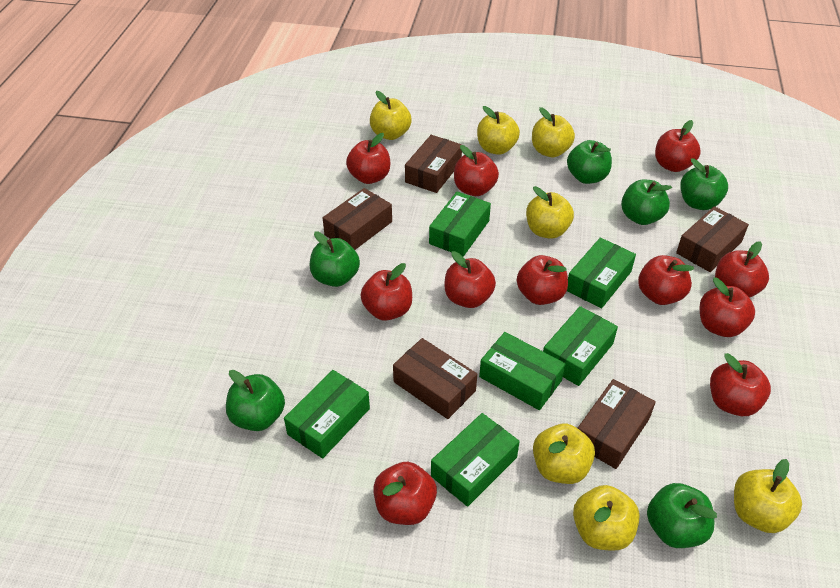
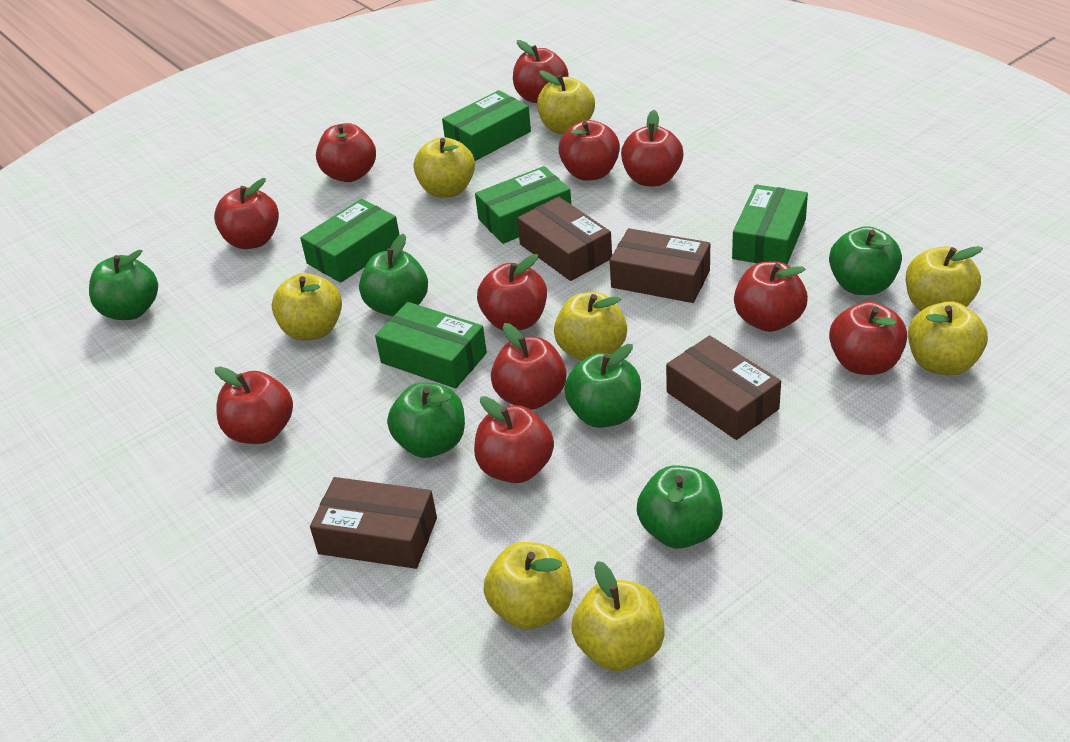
brown box: 5 -> 4
green box: 6 -> 5
yellow apple: 7 -> 8

